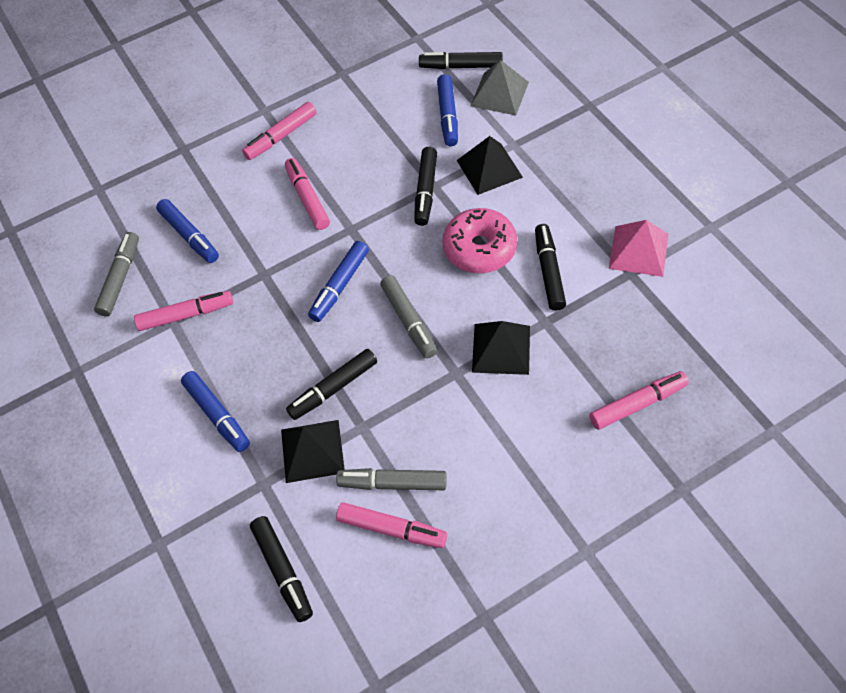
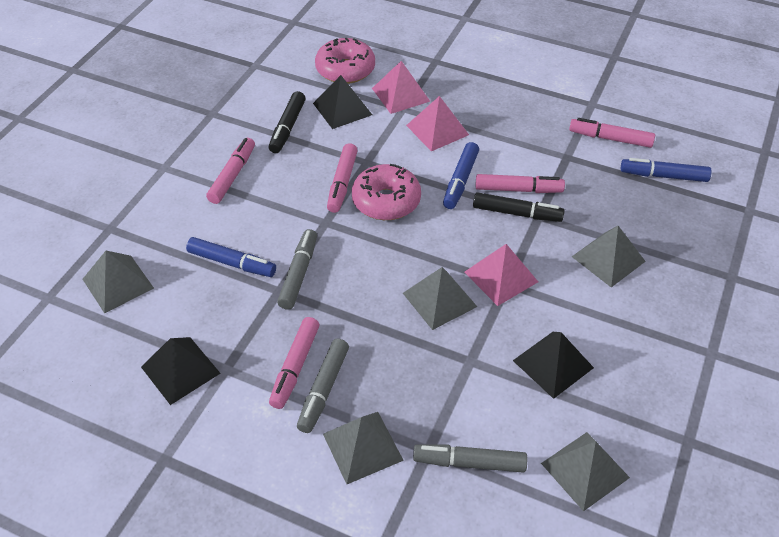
black marker: 5 -> 2
blue marker: 4 -> 3
grey pyramid: 1 -> 5
pink donut: 1 -> 2
pink pyramid: 1 -> 3

